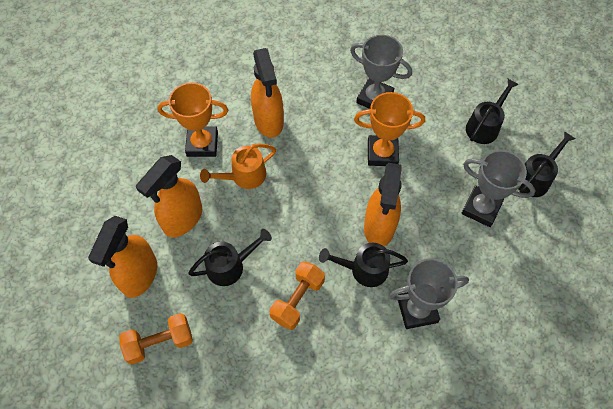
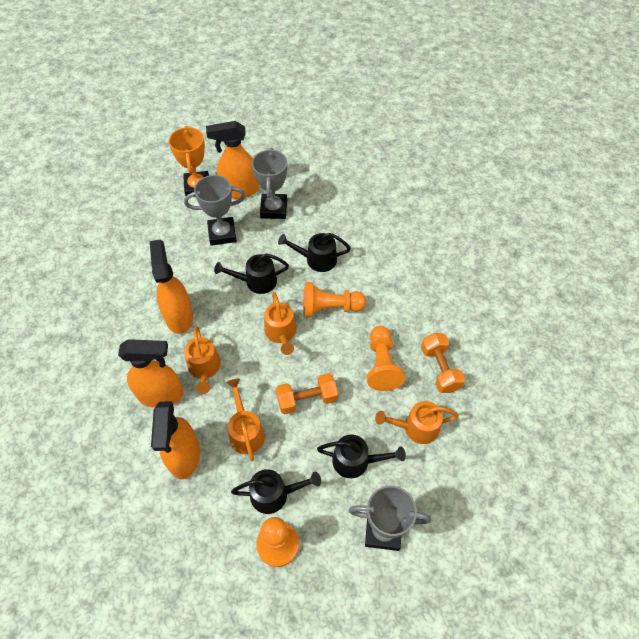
orange pawn: 0 -> 3
orange trophy: 2 -> 1
orange watering can: 1 -> 4

